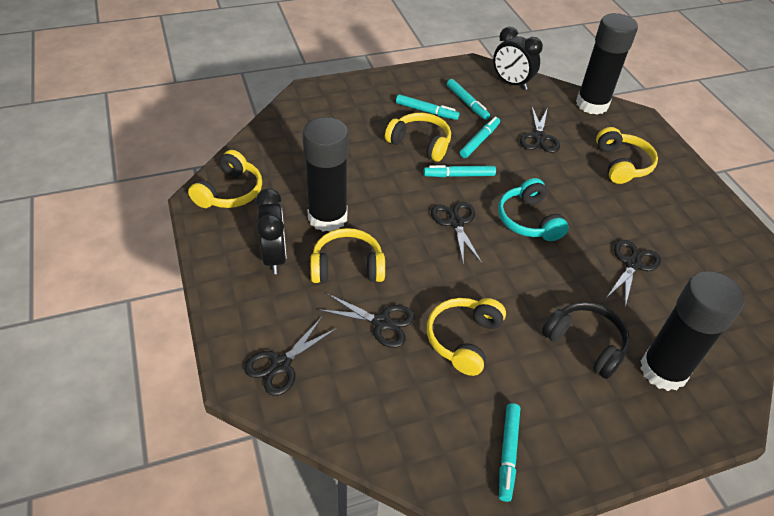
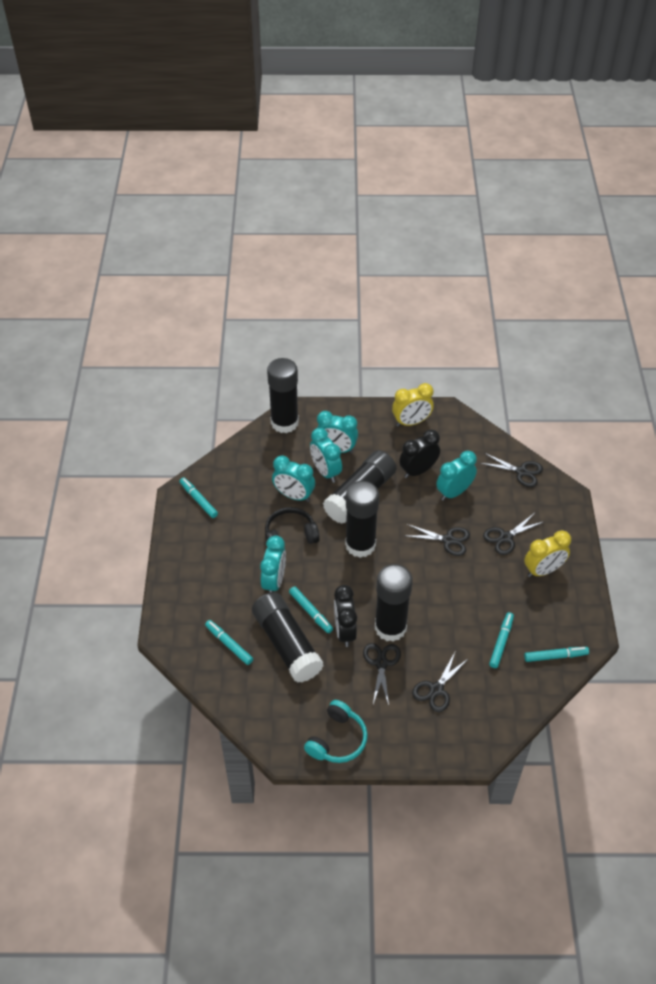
black glue stick: 3 -> 5
turquoise clock: 0 -> 5
yellow clock: 0 -> 2
yellow headphones: 5 -> 0

